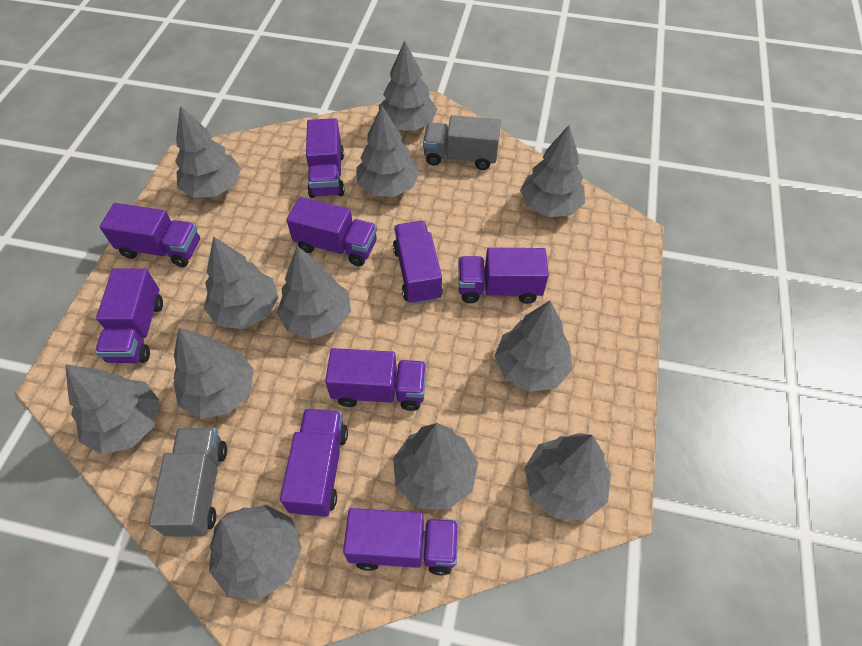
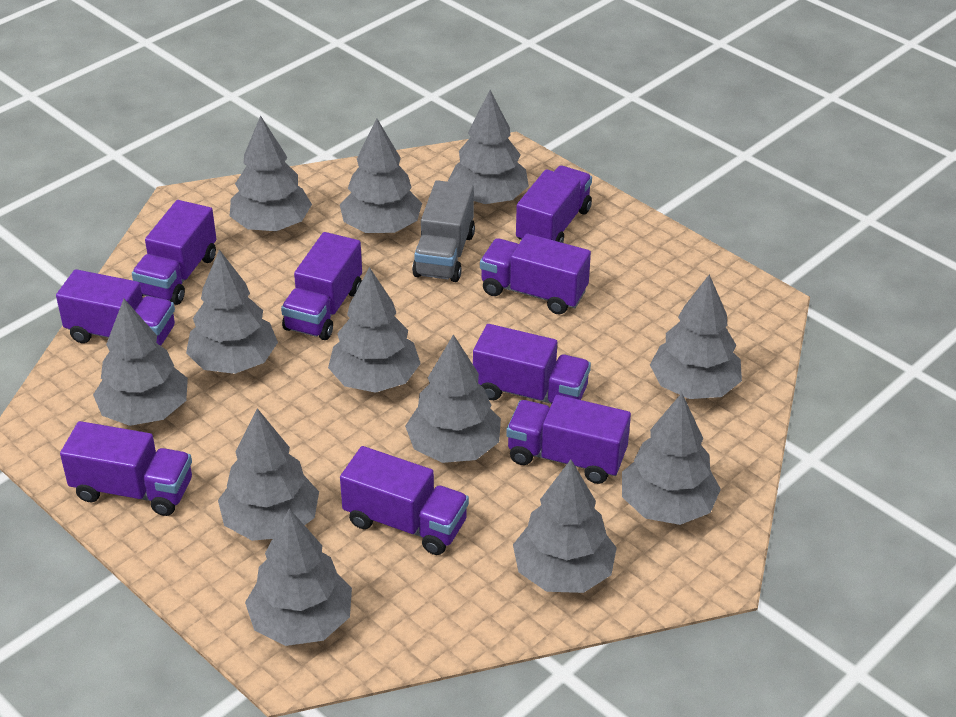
grey truck: 2 -> 1

